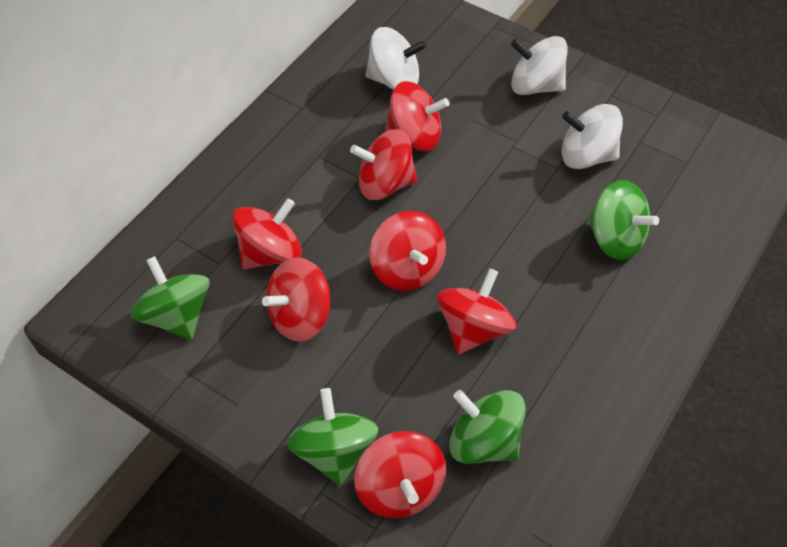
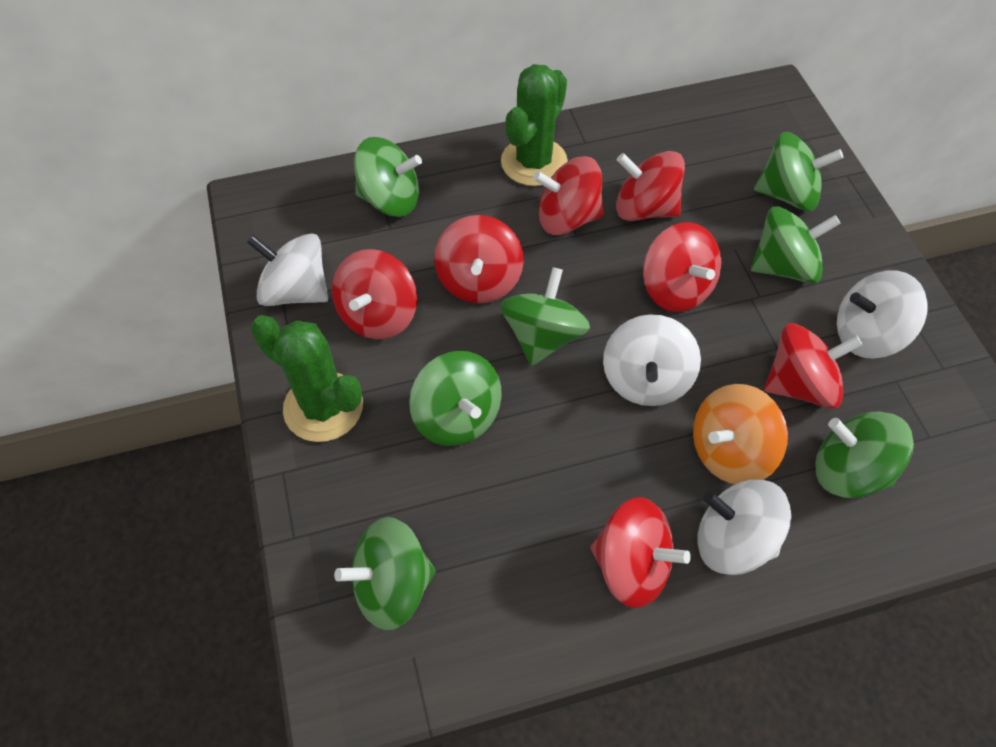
green cactus: 0 -> 2
green spinning top: 4 -> 7
orange spinning top: 0 -> 1
white spinning top: 3 -> 4

